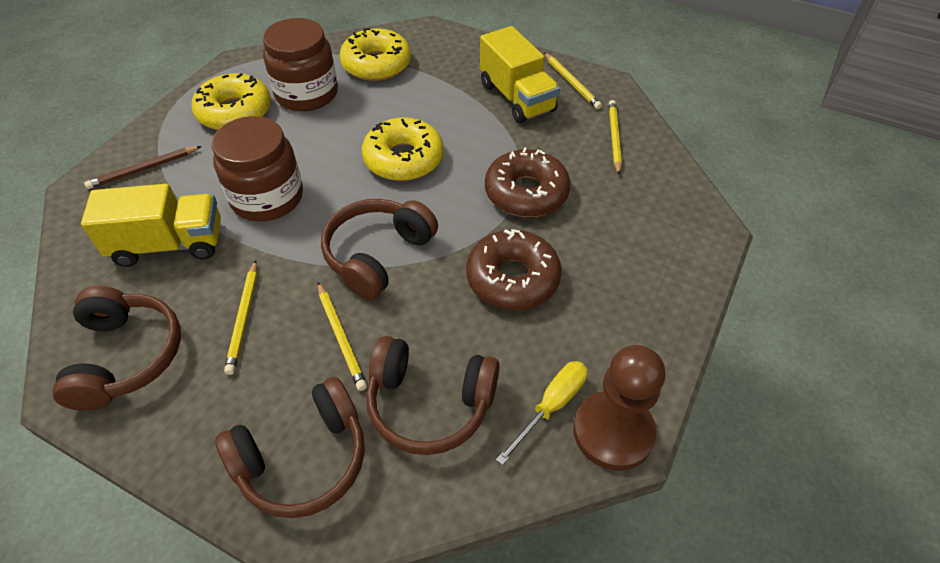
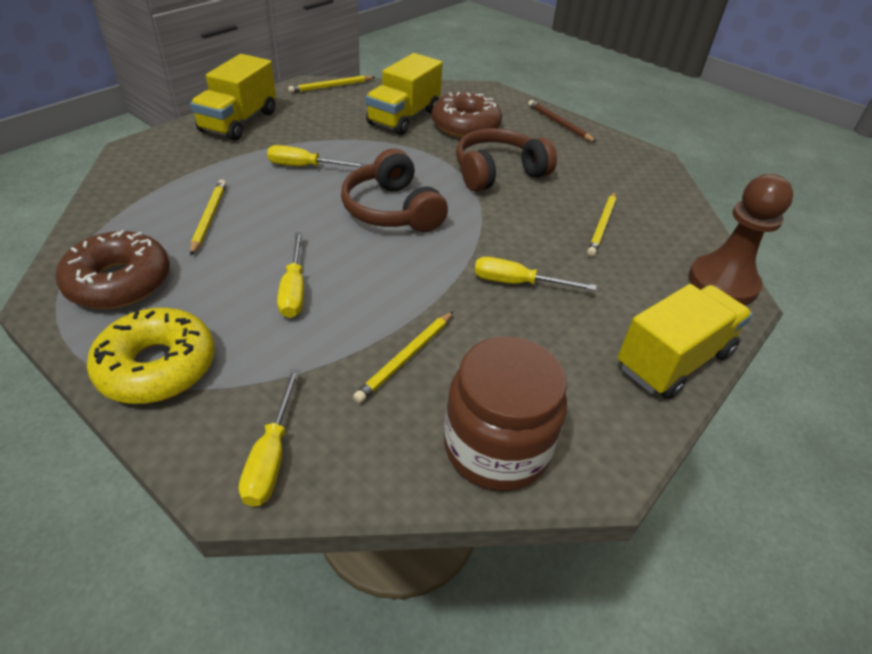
brown headphones: 4 -> 2
brown jar: 2 -> 1
yellow donut: 3 -> 1
yellow screwdriver: 1 -> 4
yellow truck: 2 -> 3

